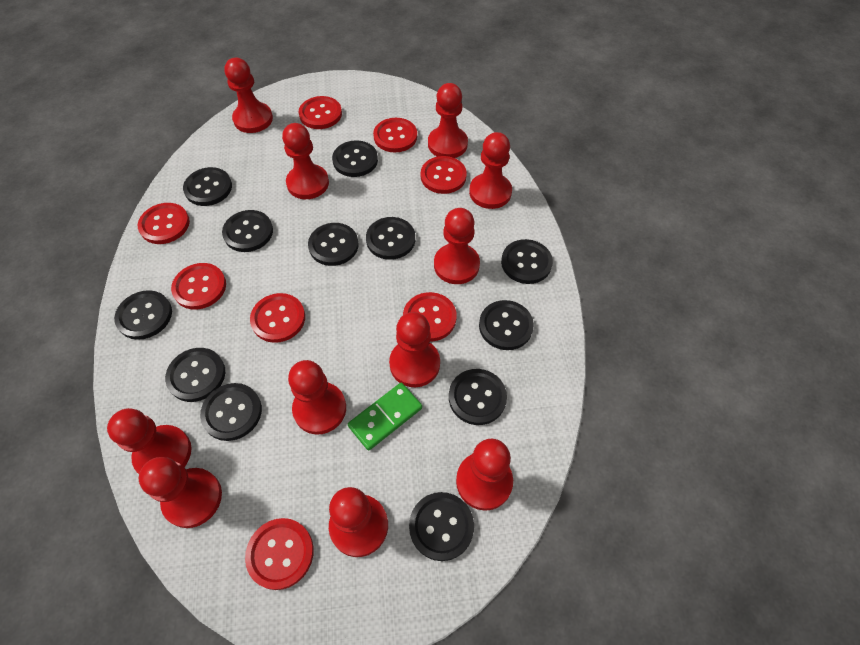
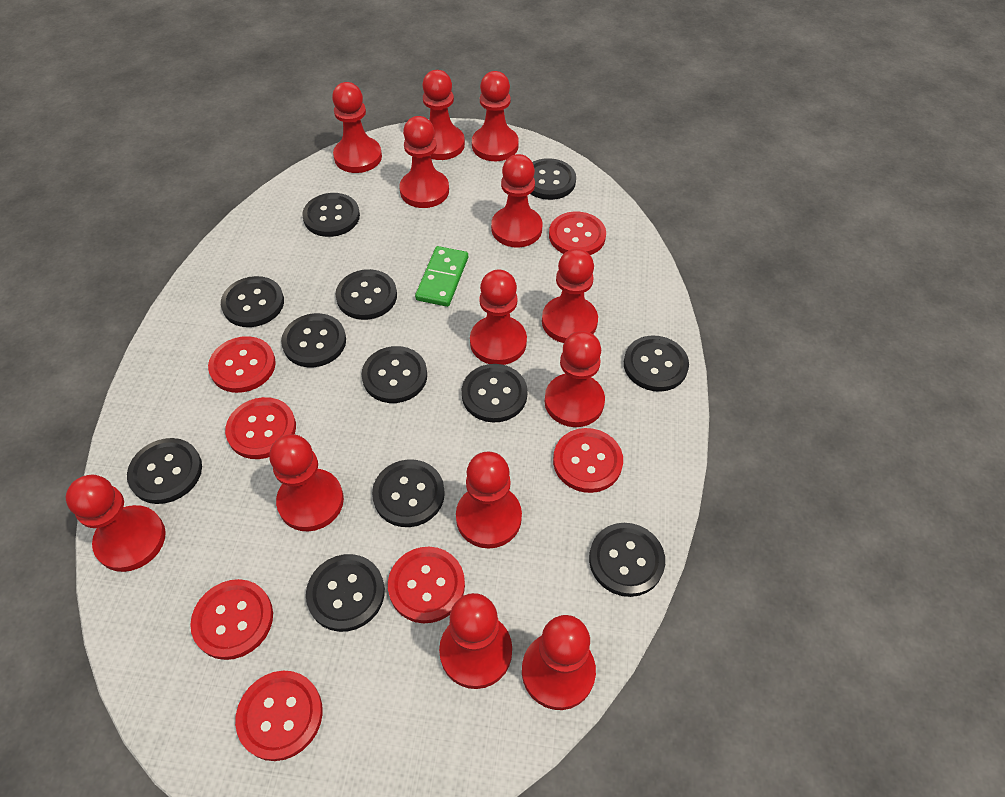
red button: 8 -> 7
red pawn: 11 -> 13

